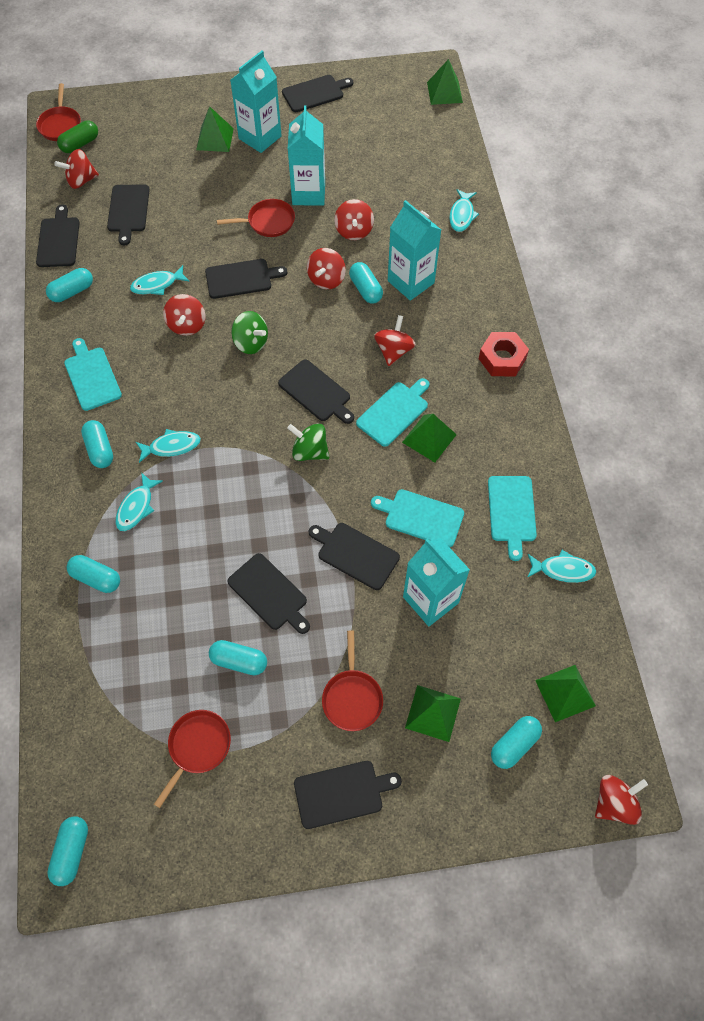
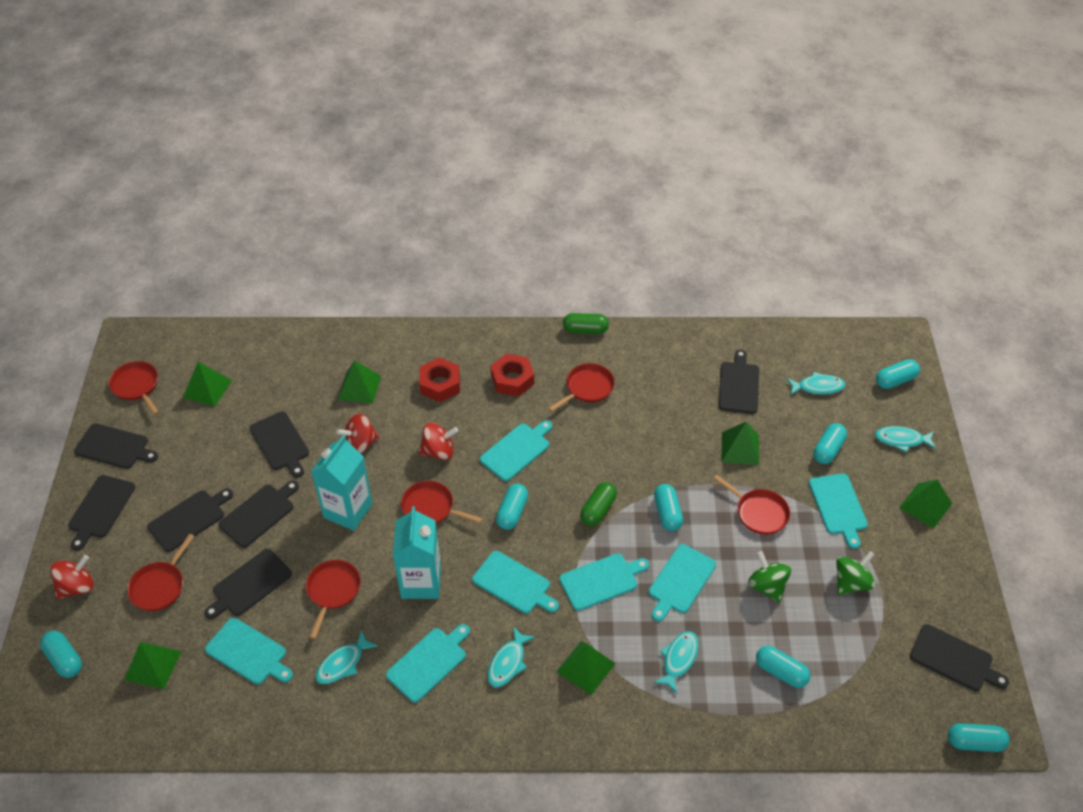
green capsule: 1 -> 2
green pyramid: 5 -> 6
red nut: 1 -> 2
red pan: 4 -> 6
red spinning top: 6 -> 3
turquoise carton: 4 -> 2
turquoise cutting board: 4 -> 7

